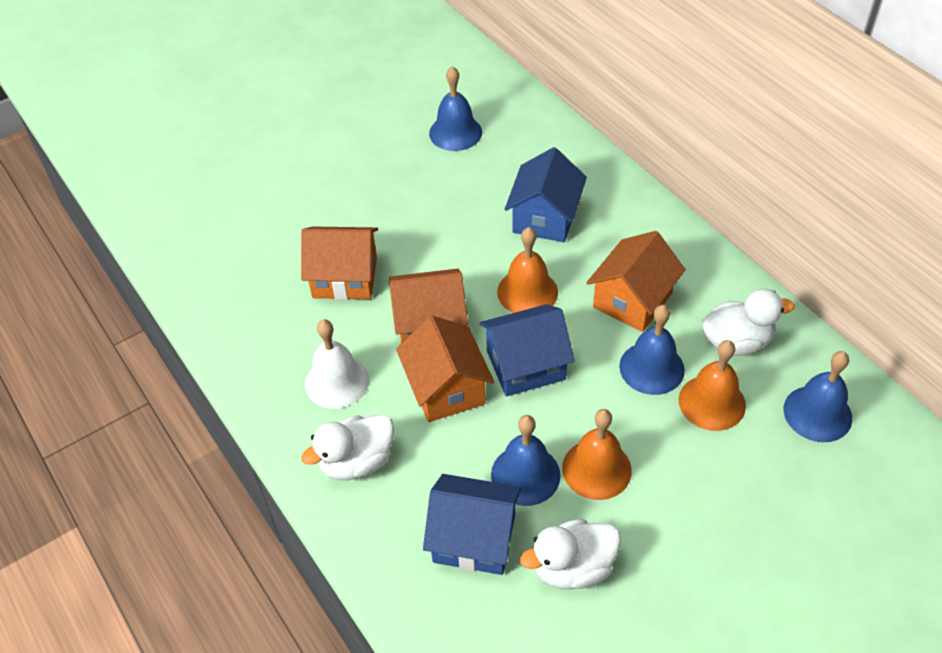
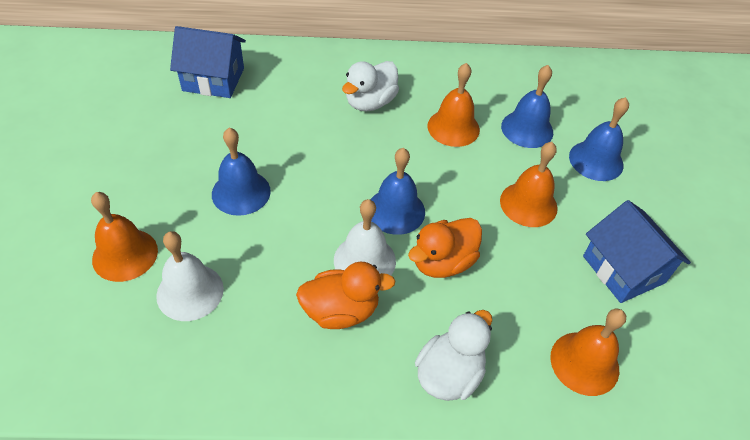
blue house: 3 -> 2
orange bell: 3 -> 4
orange duck: 0 -> 2
orange house: 4 -> 0
white bell: 1 -> 2
white duck: 3 -> 2

